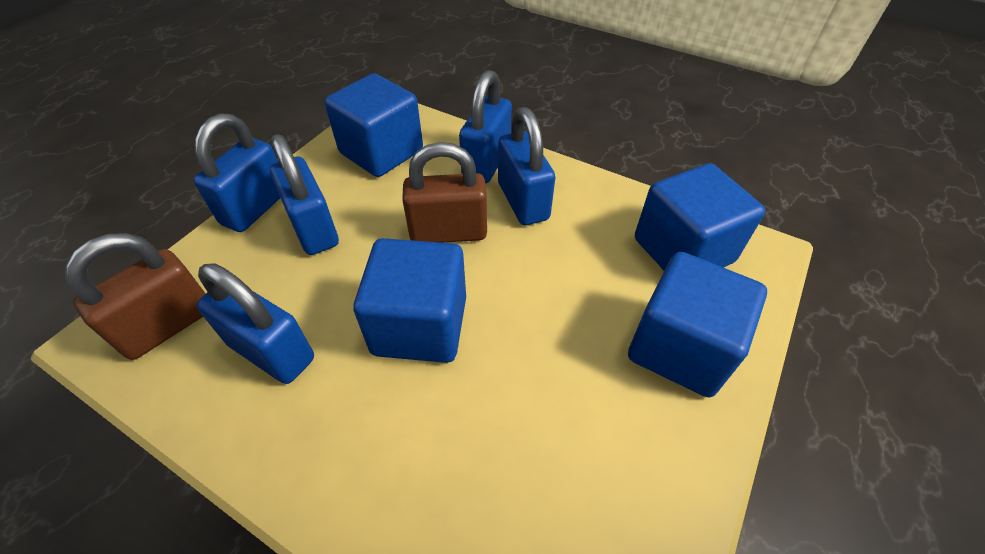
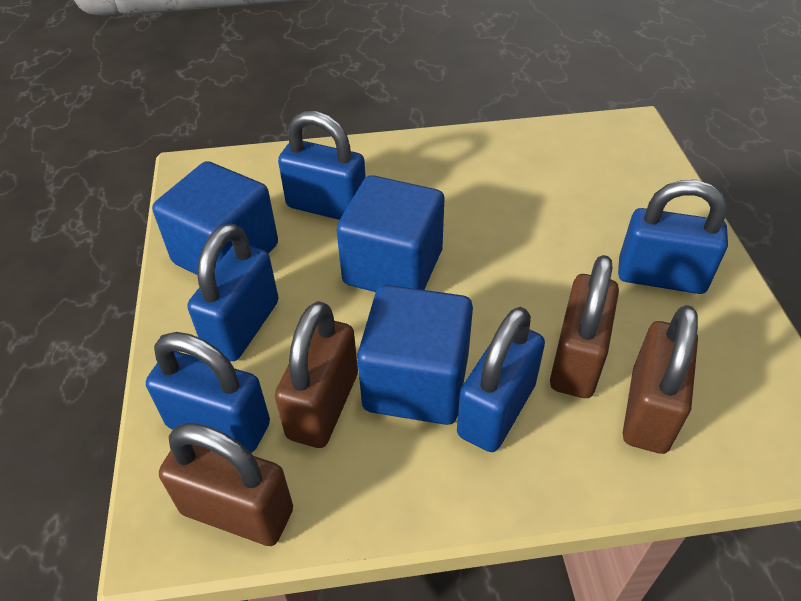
blue cube: 4 -> 3
brown padlock: 2 -> 4

